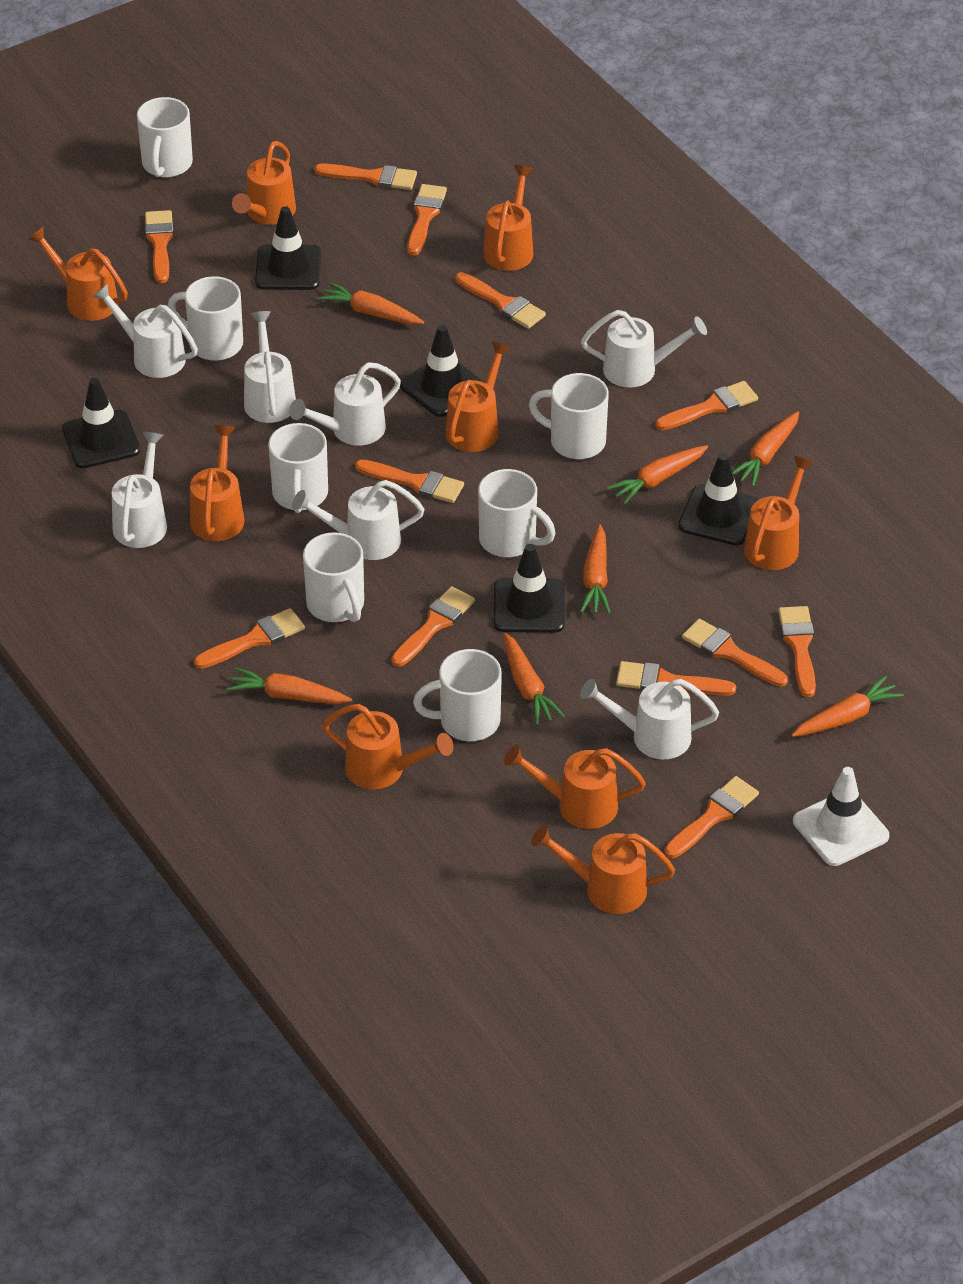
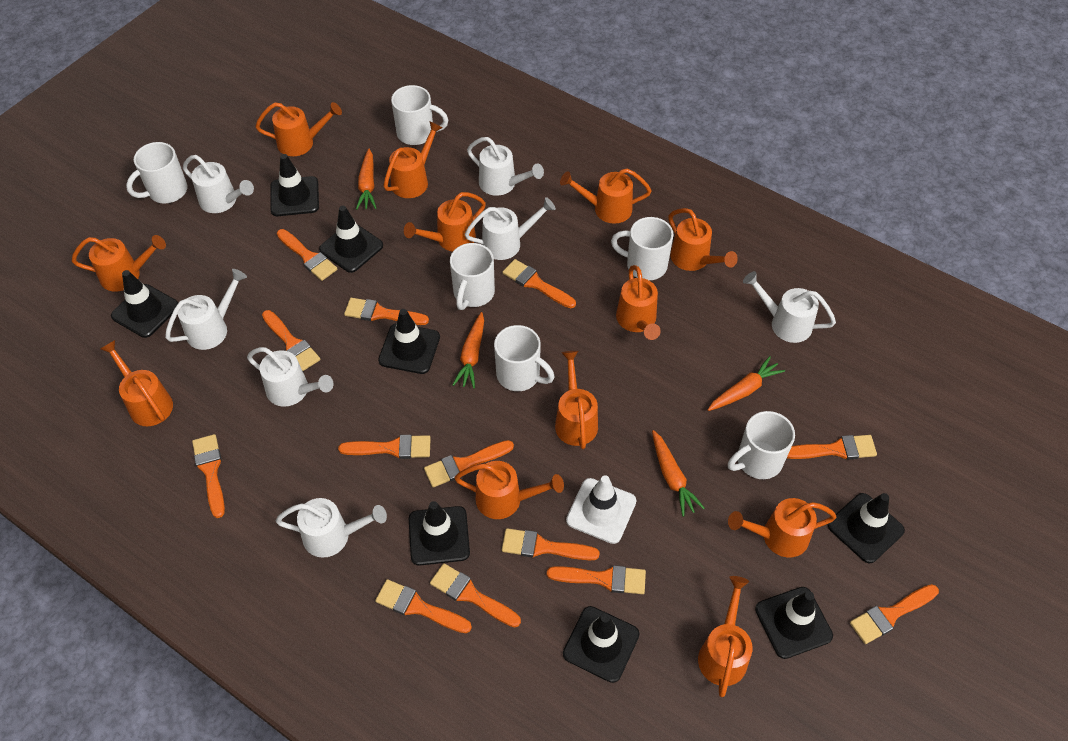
black traffic cone: 5 -> 8
orange brush: 12 -> 13
orange carrot: 7 -> 4
orange watering can: 9 -> 12
white mug: 7 -> 6

